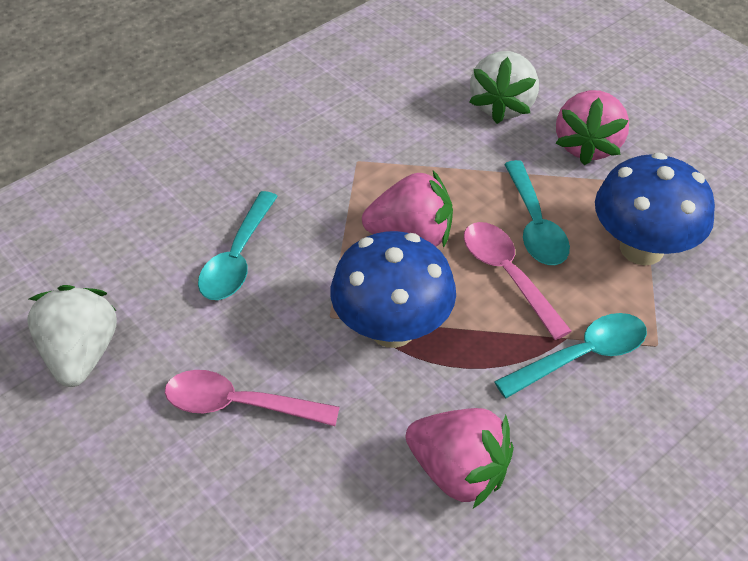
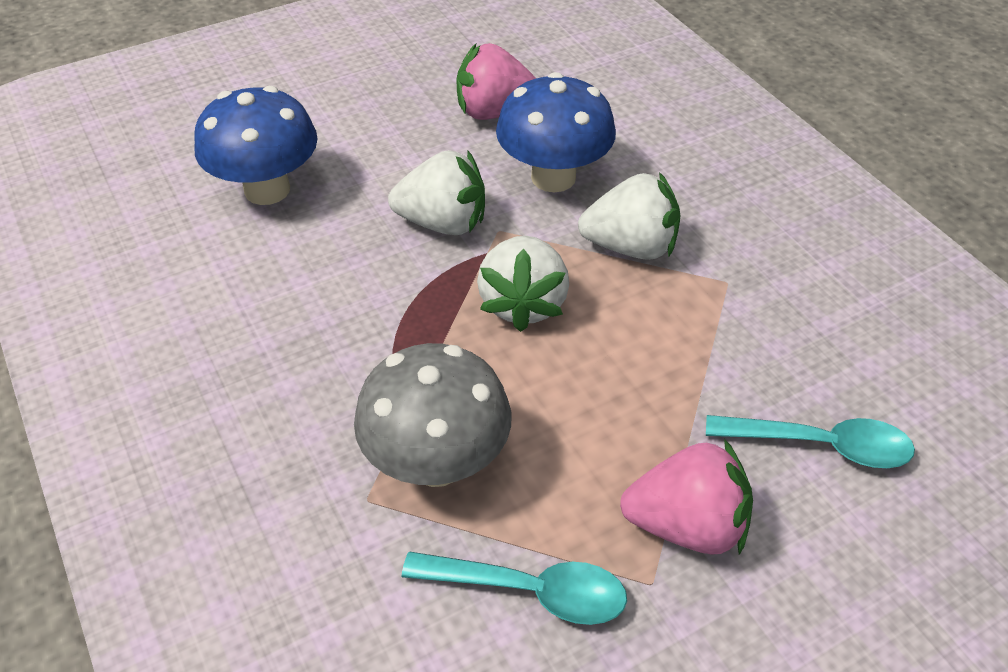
grey mushroom: 0 -> 1
pink spoon: 2 -> 0
pink strawberry: 3 -> 2
turquoise spoon: 3 -> 2
white strawberry: 2 -> 3

